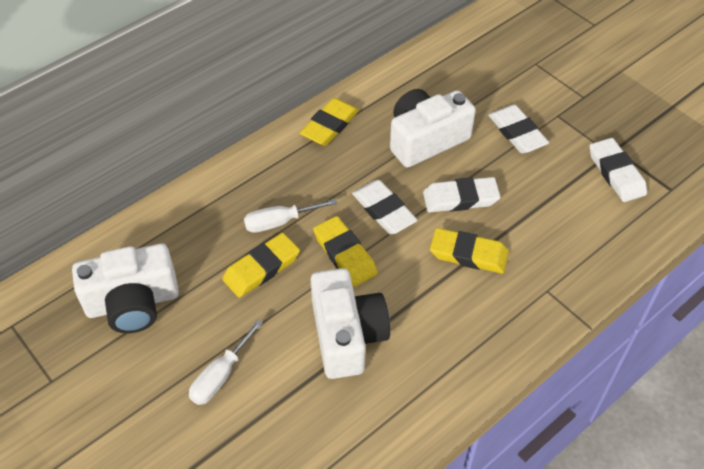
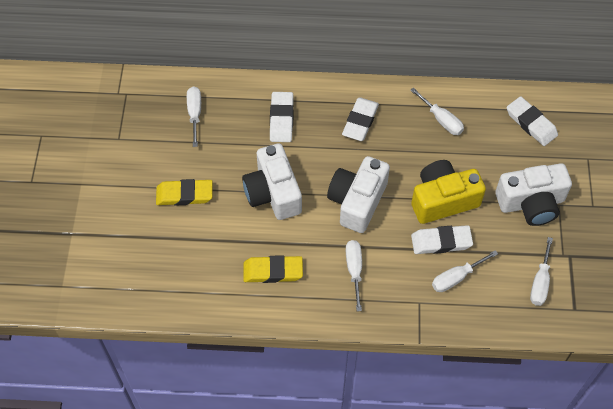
white screwdriver: 2 -> 5
yellow camera: 0 -> 1
yellow eraser: 4 -> 2

